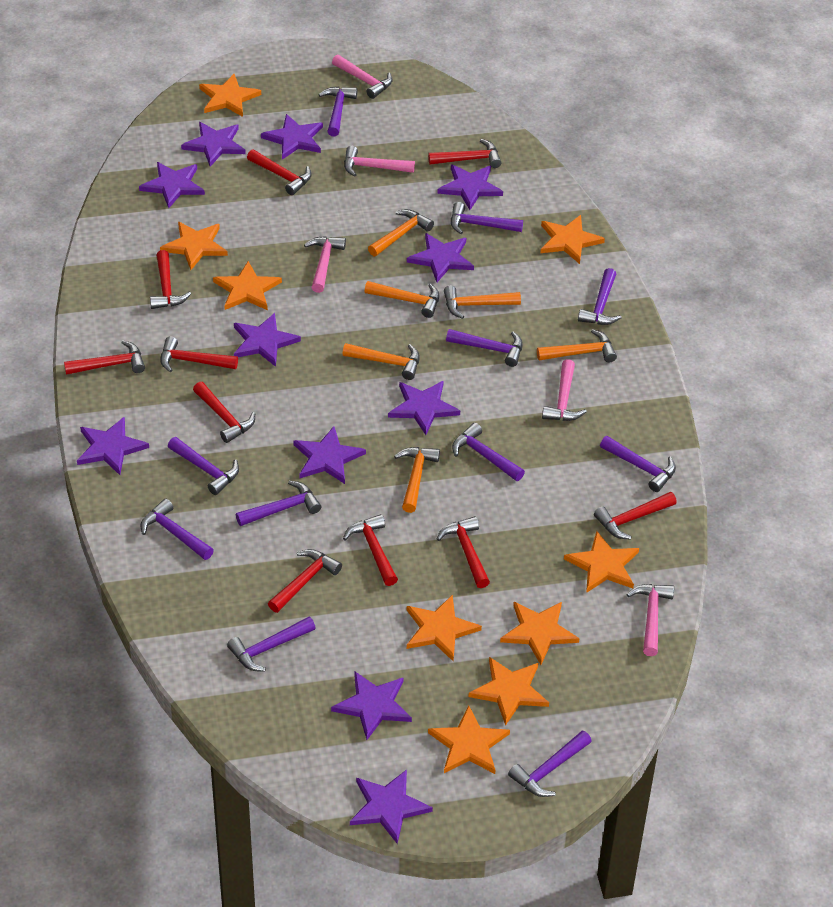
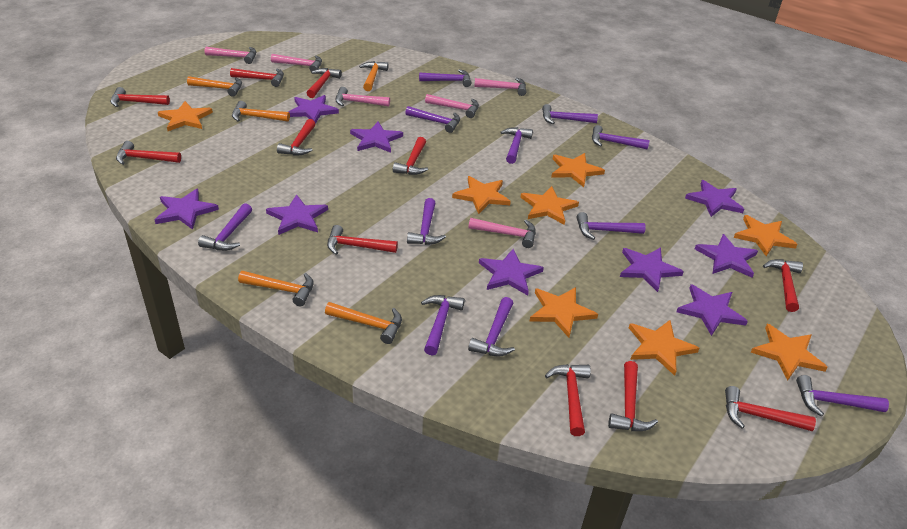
orange hammer: 6 -> 5
orange star: 9 -> 8
pink hammer: 5 -> 6
purple star: 11 -> 9
red hammer: 10 -> 11

